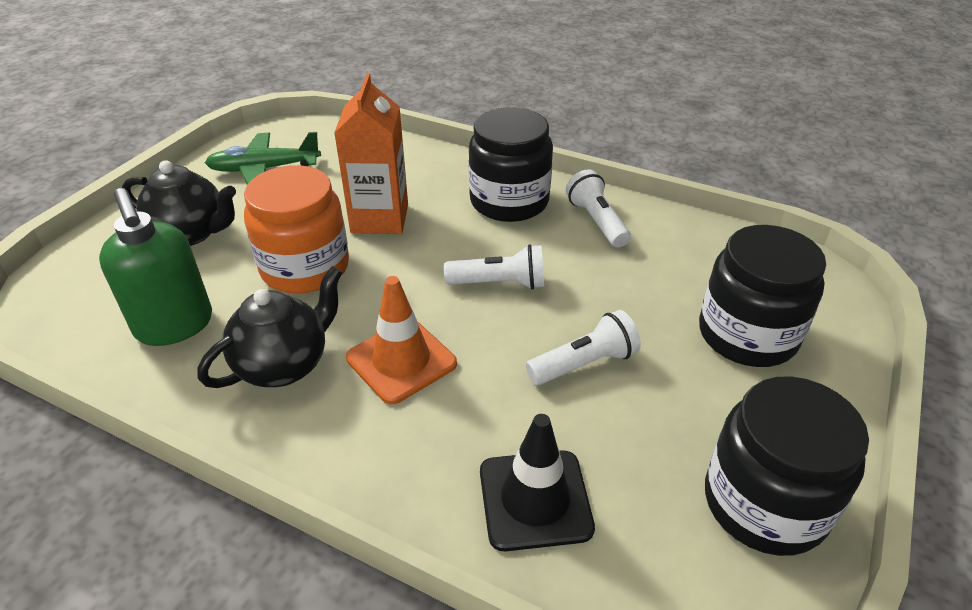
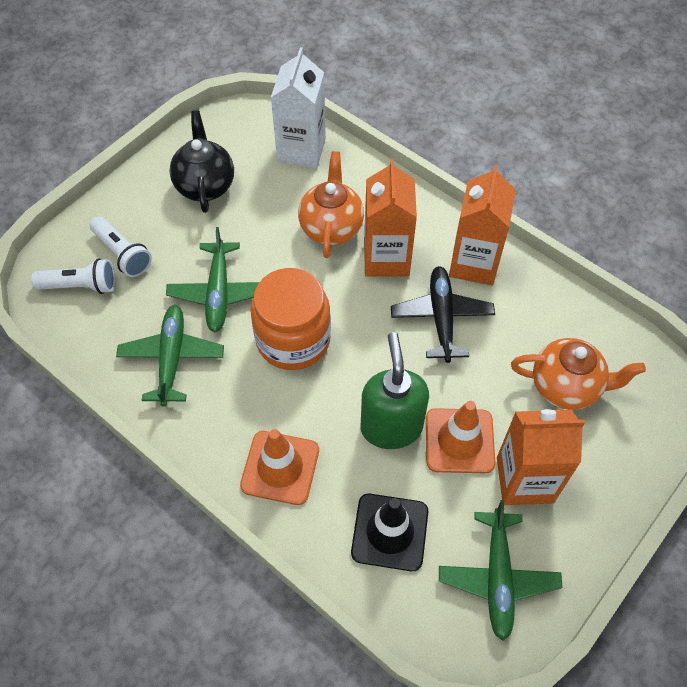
black jar: 3 -> 0
black plane: 0 -> 1
black teapot: 2 -> 1
green plane: 1 -> 3
orange carton: 1 -> 3
orange teapot: 0 -> 2
orange traffic cone: 1 -> 2
white carton: 0 -> 1
white flashlight: 3 -> 2

